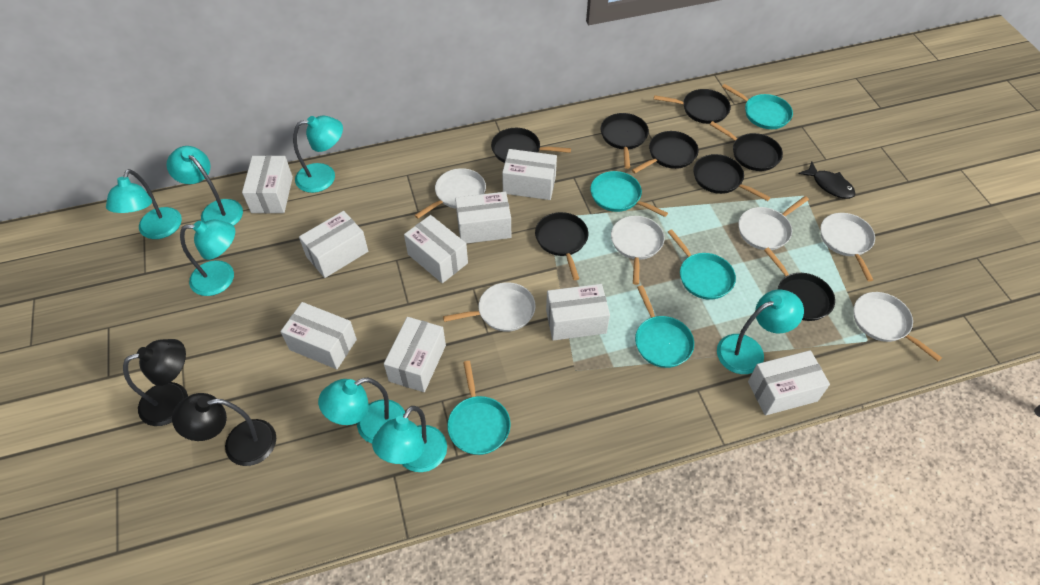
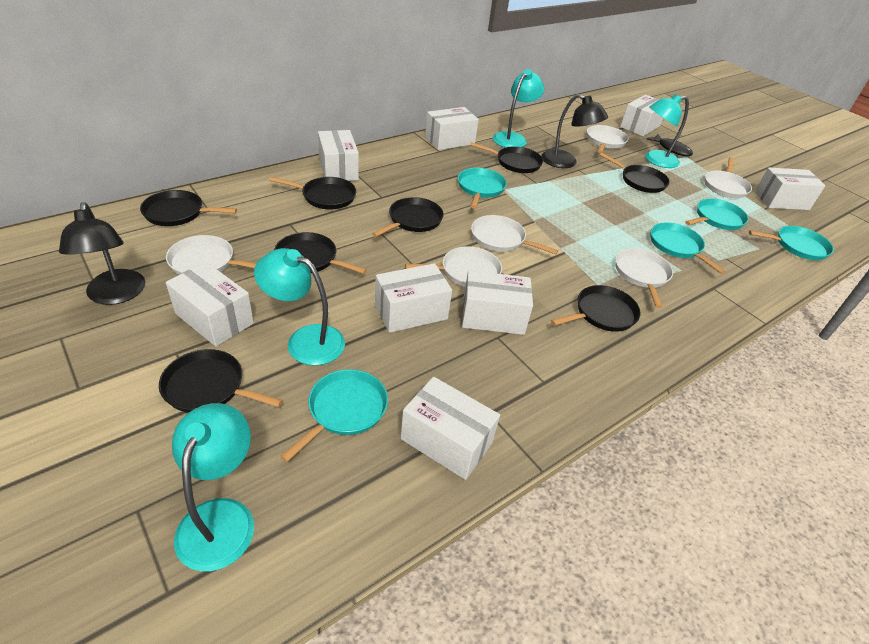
turquoise lamp: 7 -> 4
white box: 9 -> 8

